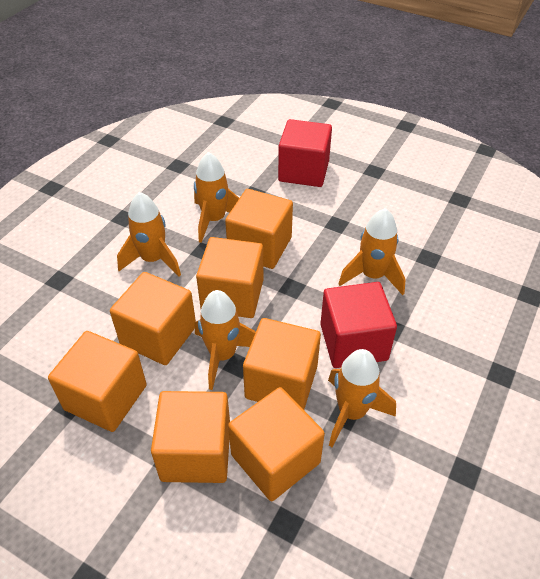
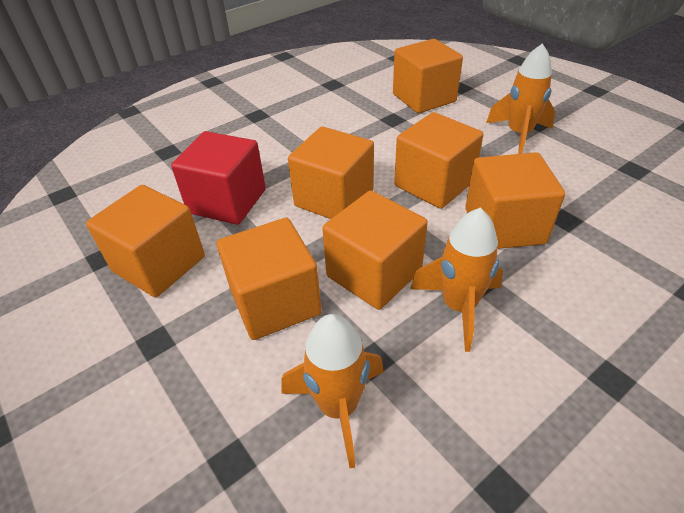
orange rocket: 5 -> 3
red cube: 2 -> 1

